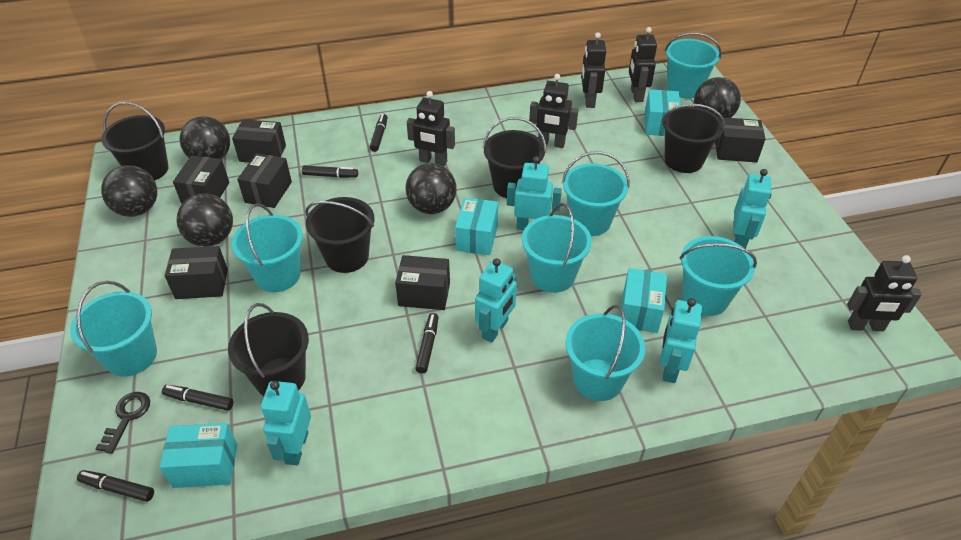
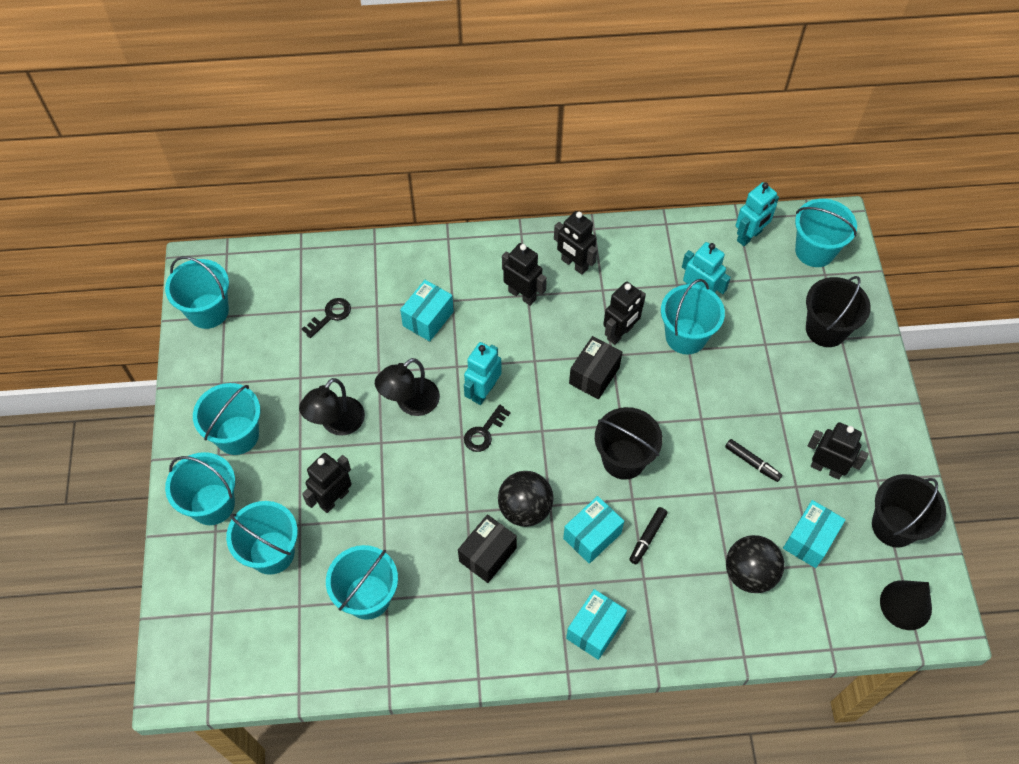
black ball: 5 -> 2
black box: 6 -> 2
black bucket: 5 -> 3
black cone: 0 -> 1
black key: 1 -> 2
black lamp: 0 -> 2
black marker: 5 -> 2
turquoise robot: 5 -> 3

